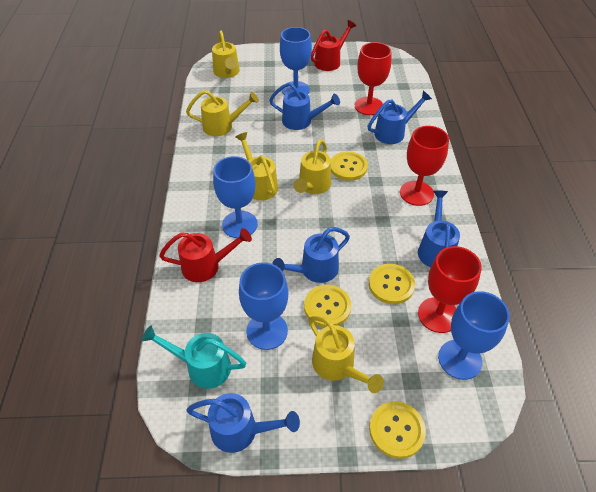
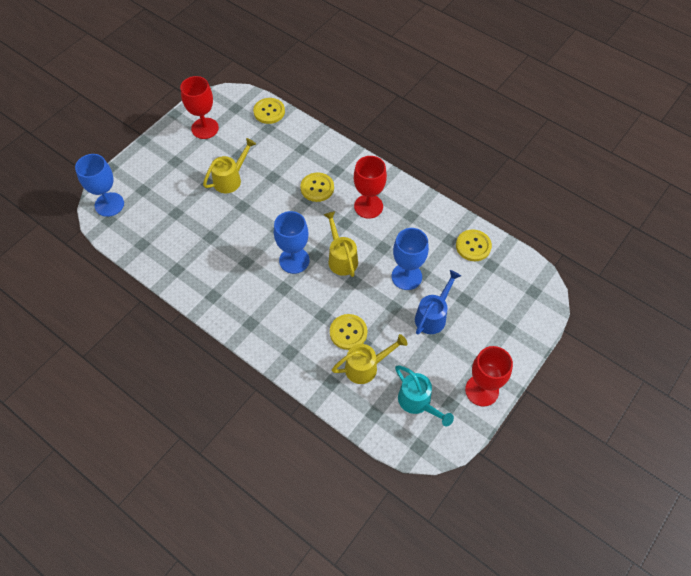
blue goblet: 4 -> 3
blue watering can: 5 -> 1
red watering can: 2 -> 0
yellow watering can: 5 -> 3

